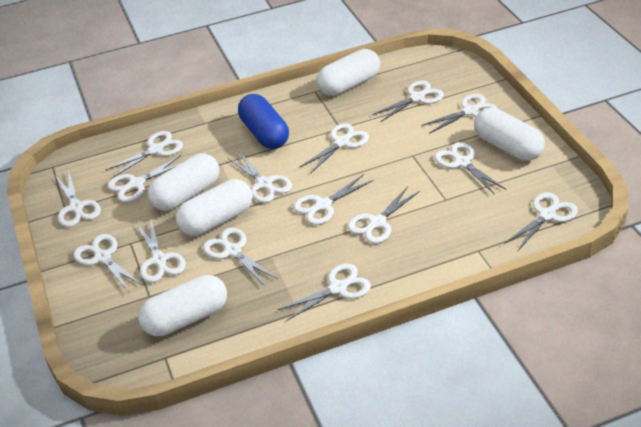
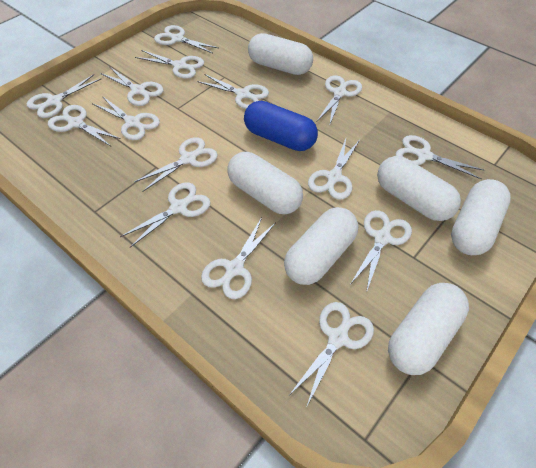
white capsule: 5 -> 6

